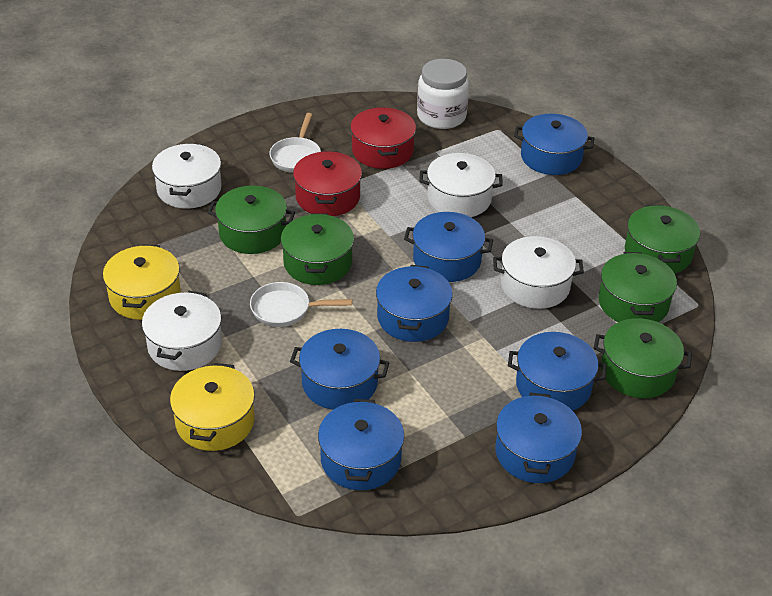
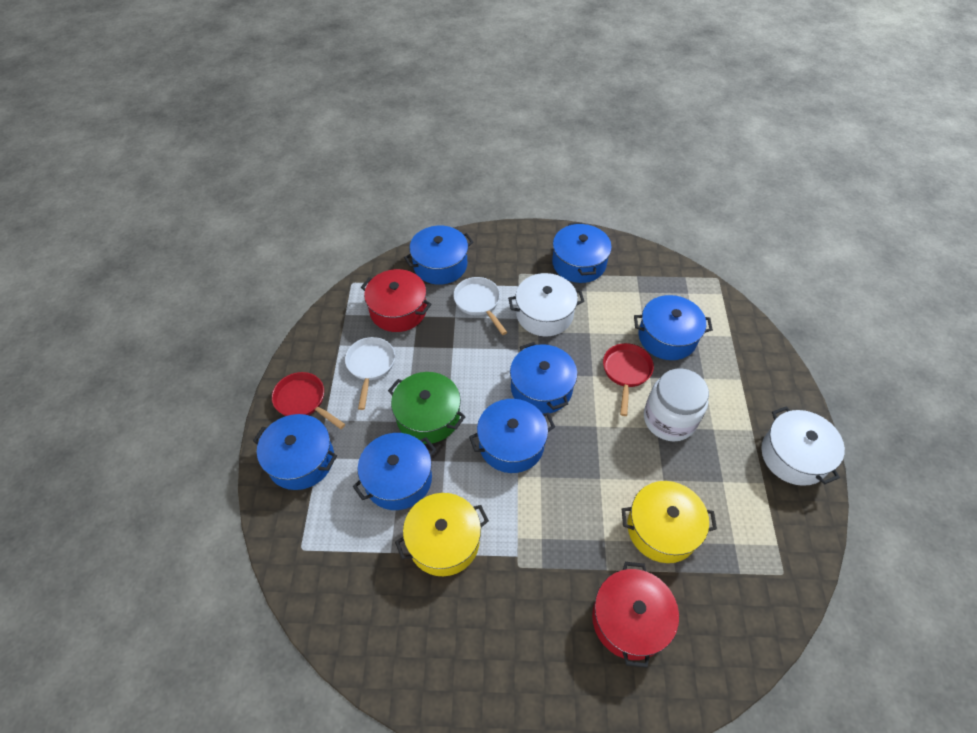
green pot: 5 -> 1
red pan: 0 -> 2
white pot: 4 -> 2

